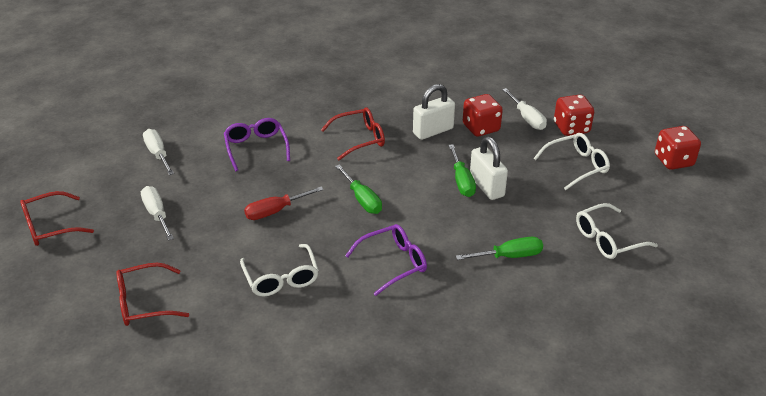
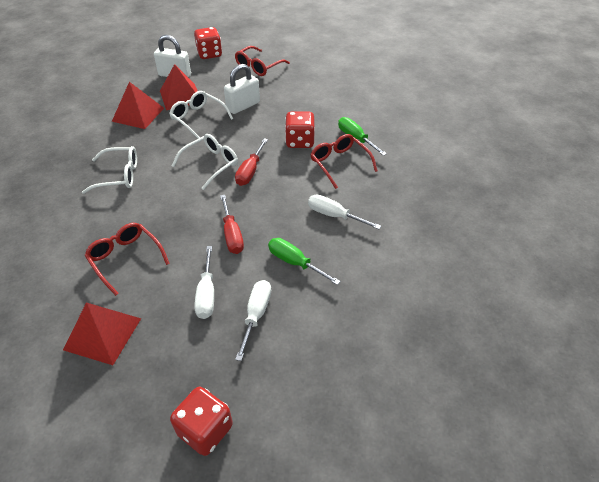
green screwdriver: 3 -> 2
purple glasses: 2 -> 0
red pyramid: 0 -> 3
red screwdriver: 1 -> 2

